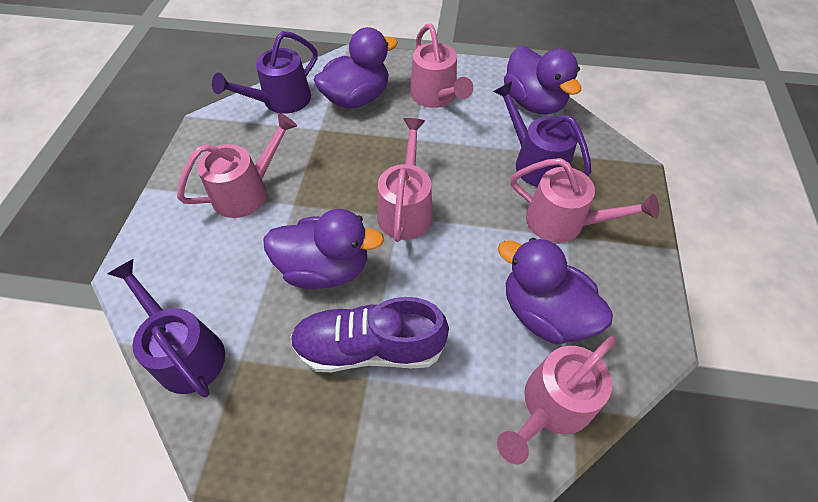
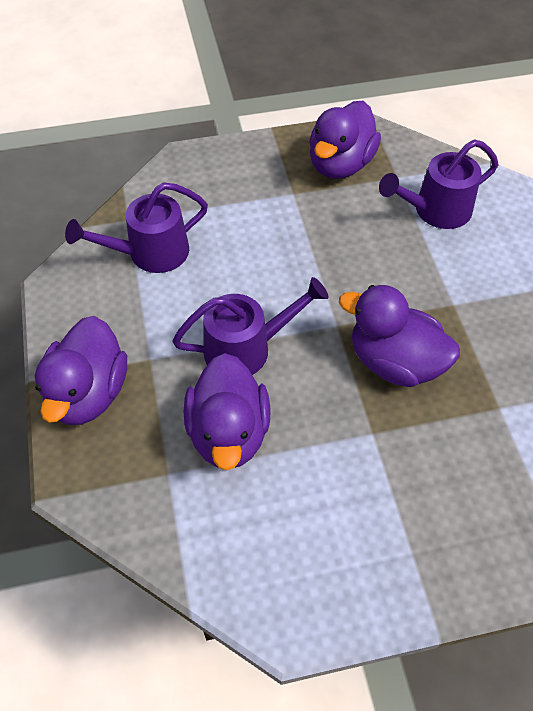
pink watering can: 5 -> 0
purple shoe: 1 -> 0

